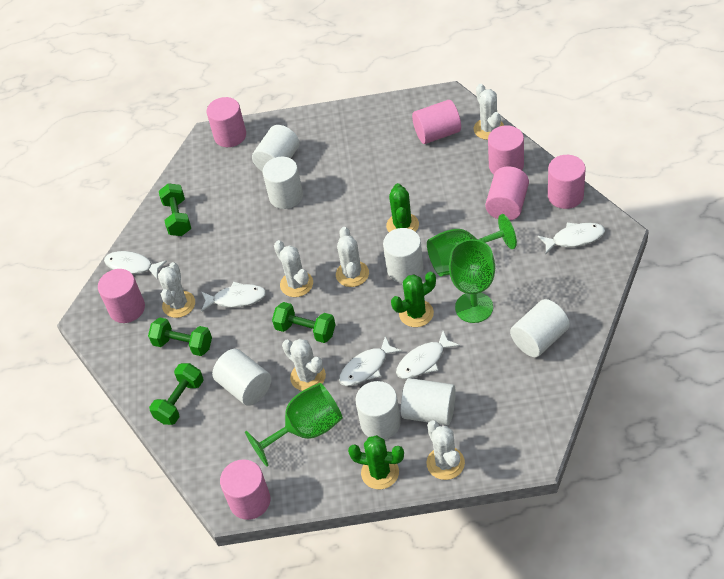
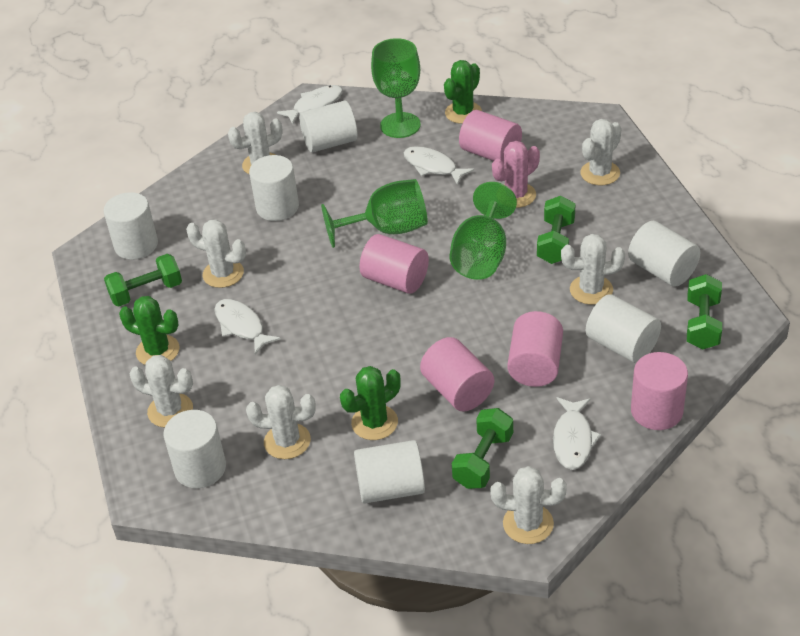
pink cactus: 0 -> 1
pink cylinder: 7 -> 5
white cactus: 6 -> 7
white fish: 5 -> 4

